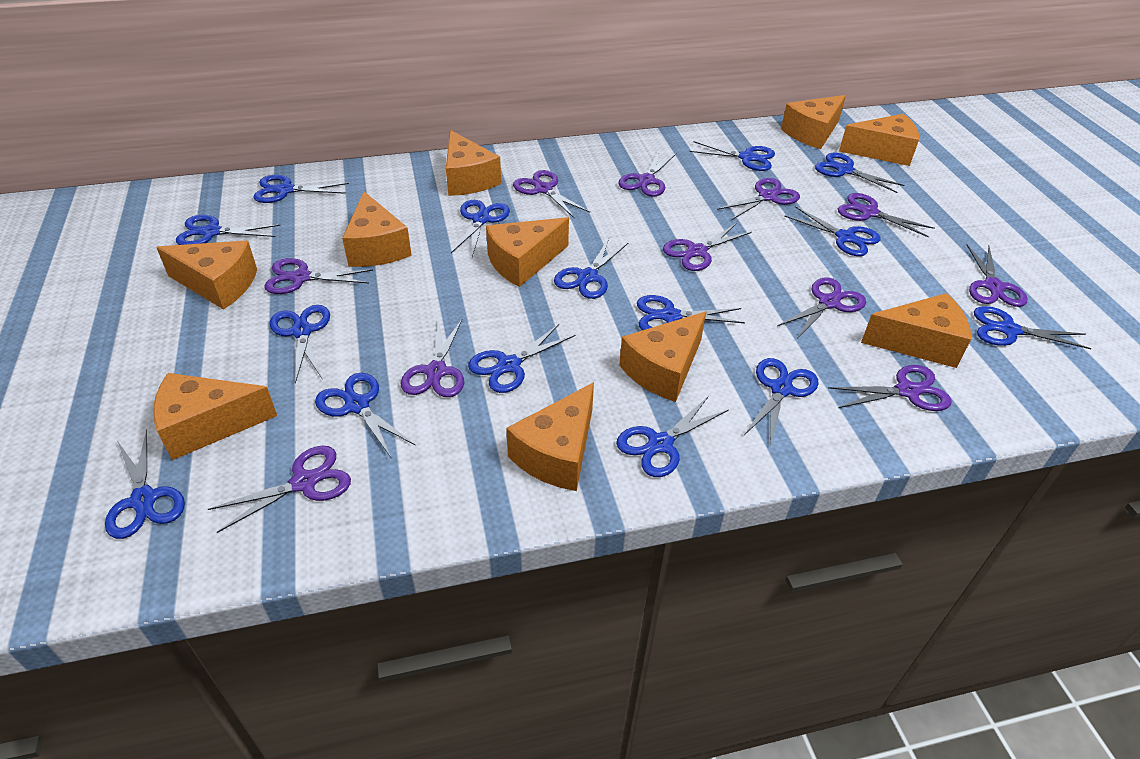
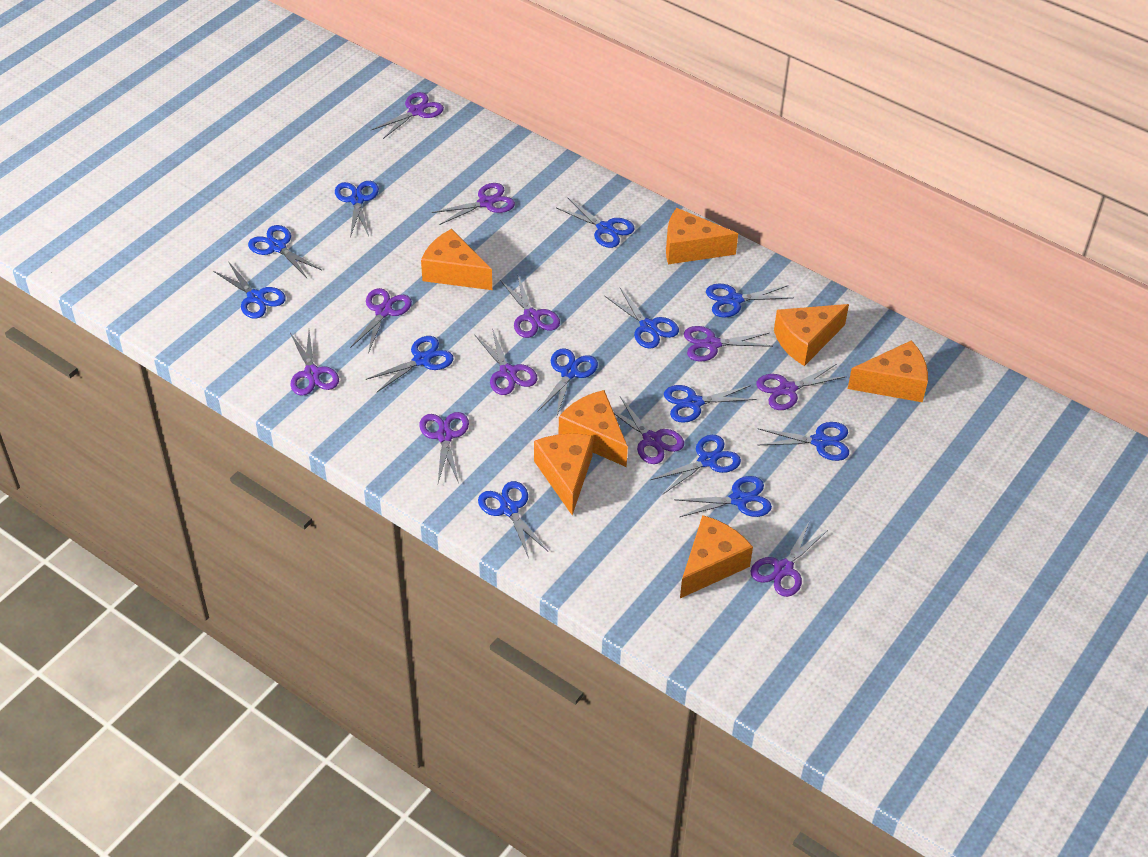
blue scissors: 15 -> 13
orange cheese: 10 -> 7

